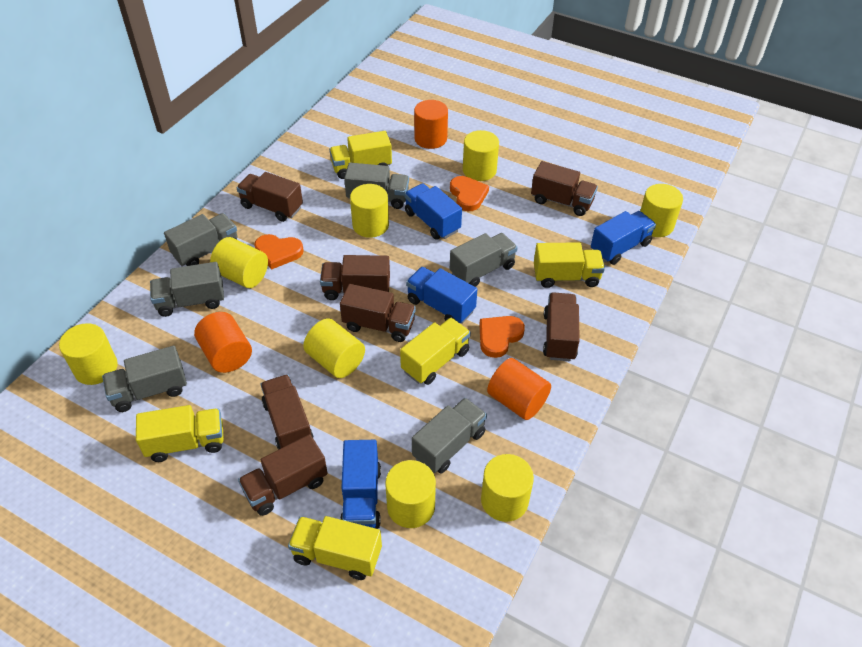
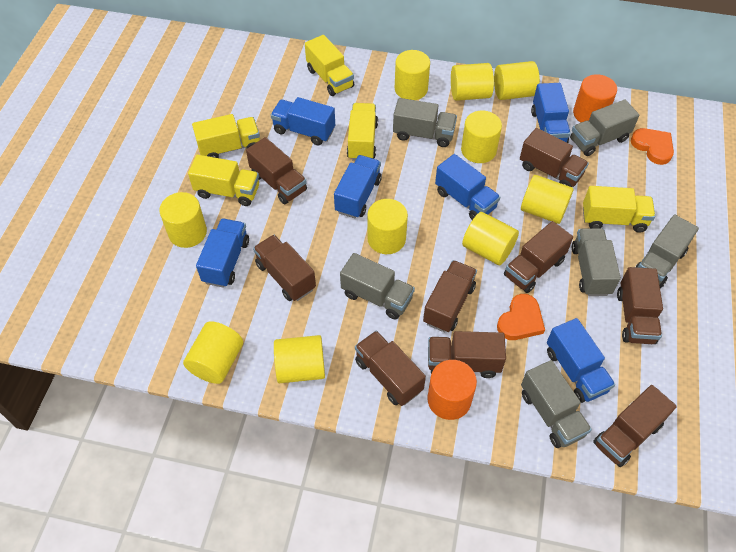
blue truck: 4 -> 6
brown truck: 7 -> 9
orange cylinder: 3 -> 2
orange heart: 3 -> 2
yellow cylinder: 8 -> 10

